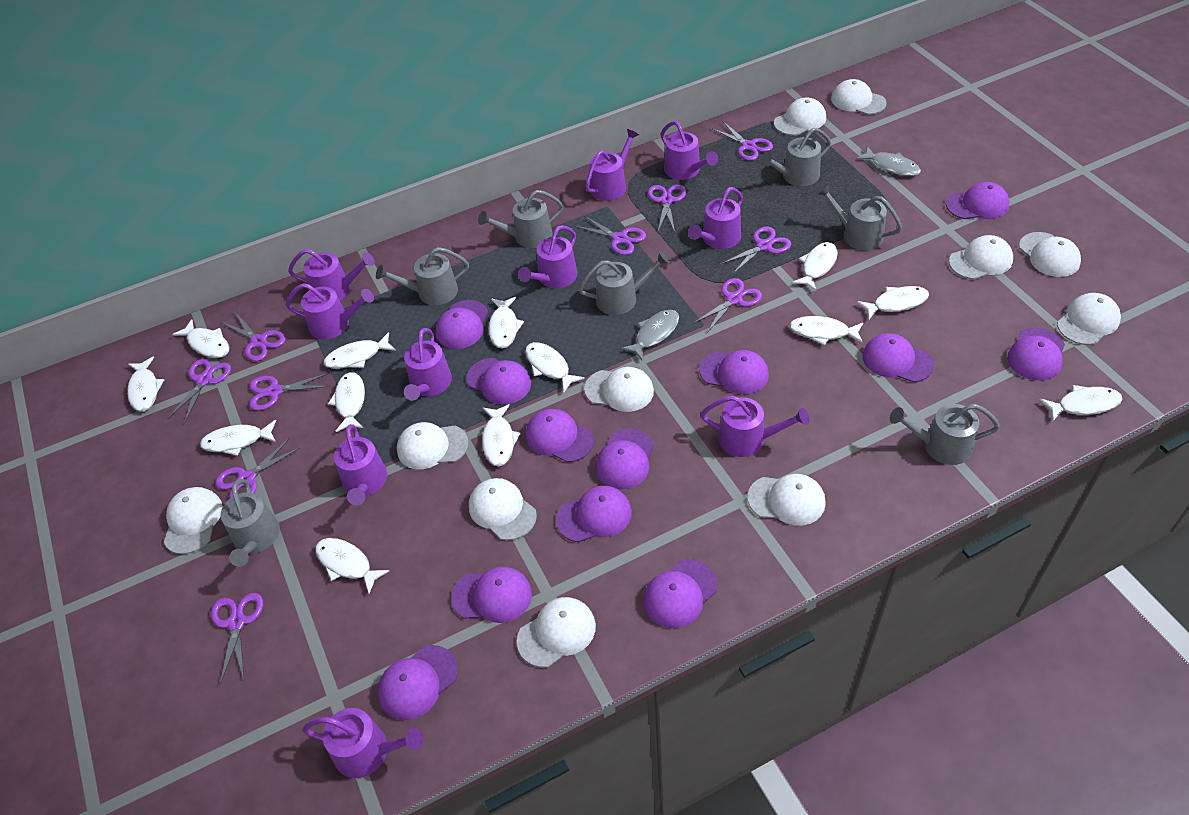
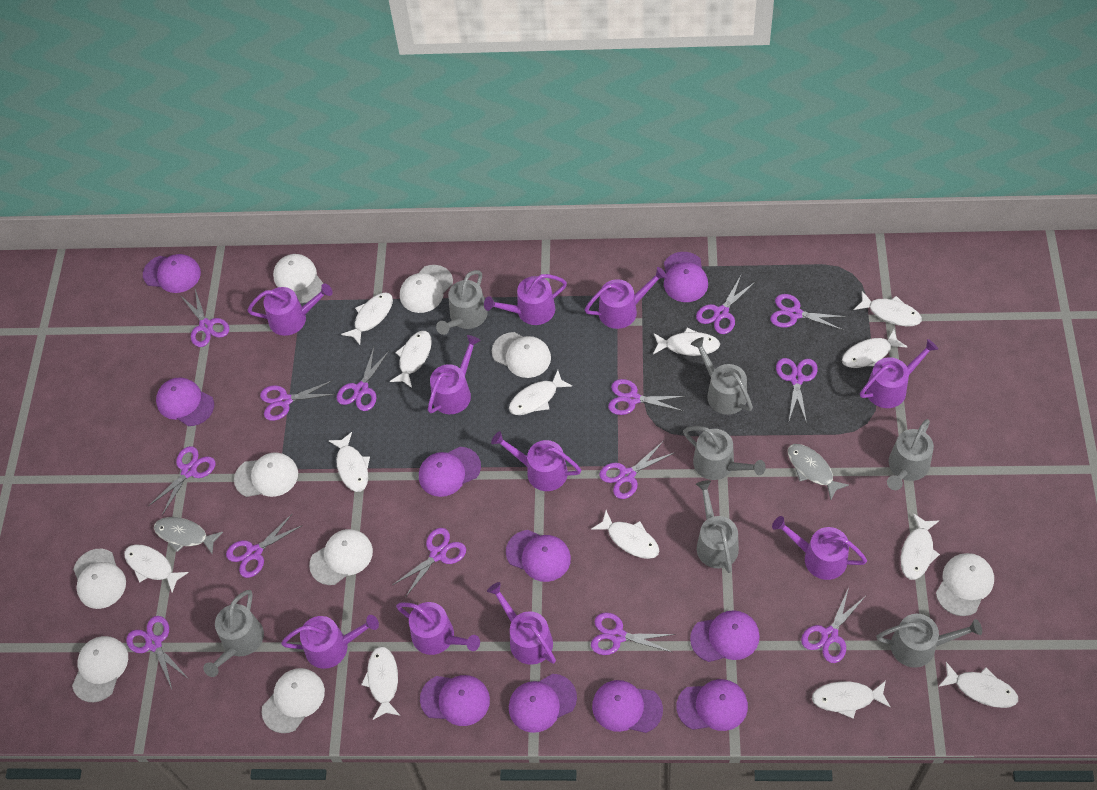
purple cap: 12 -> 10
purple scissors: 10 -> 14
white cap: 11 -> 9

